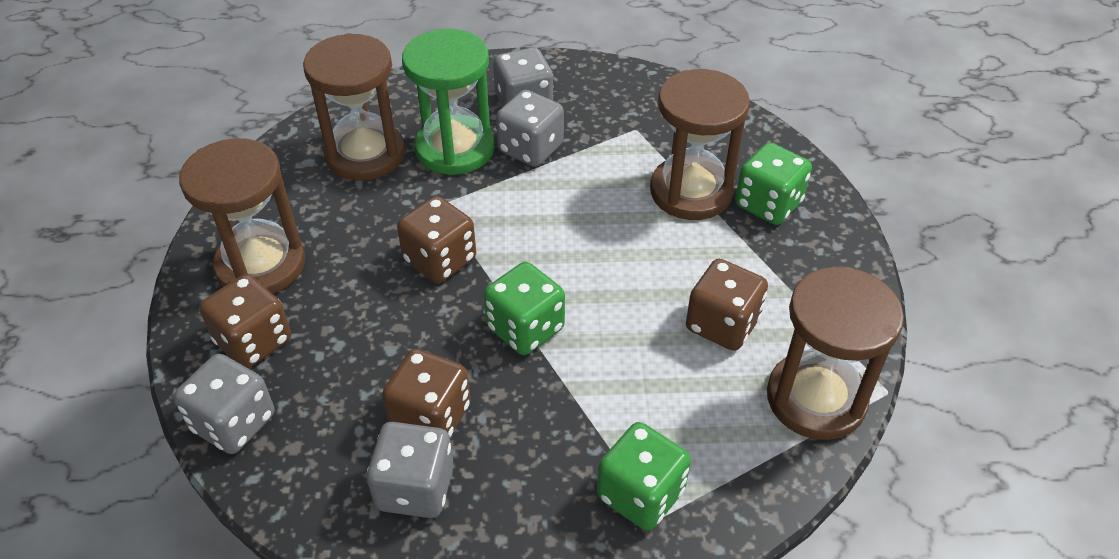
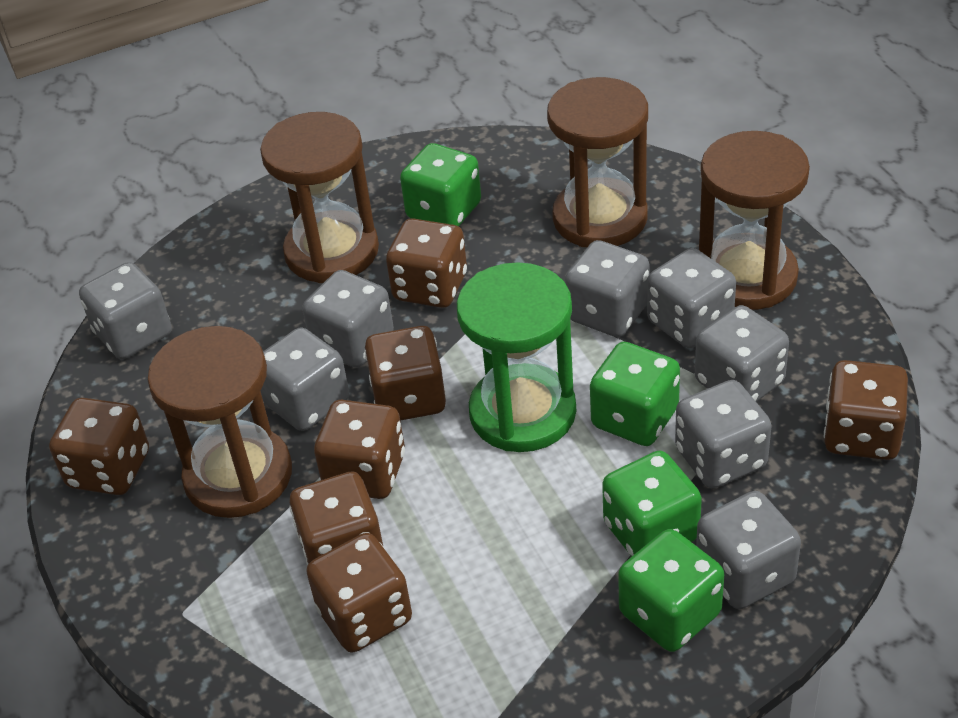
brown dice: 4 -> 7
green dice: 3 -> 4
grey dice: 4 -> 8

